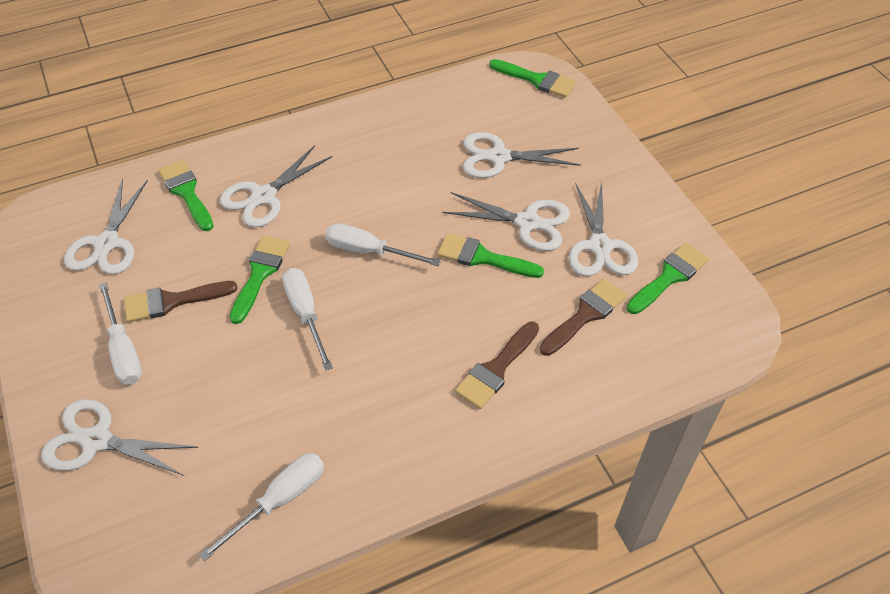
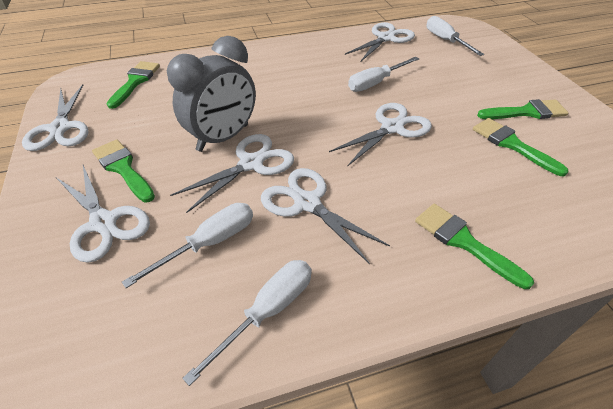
brown brush: 3 -> 0
grey clock: 0 -> 1

